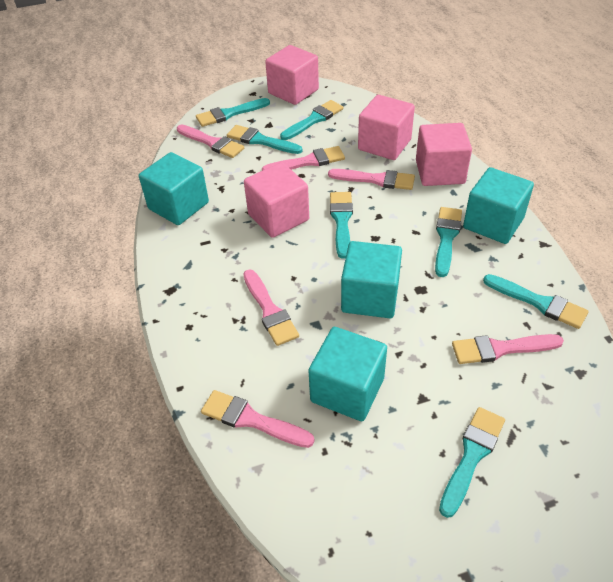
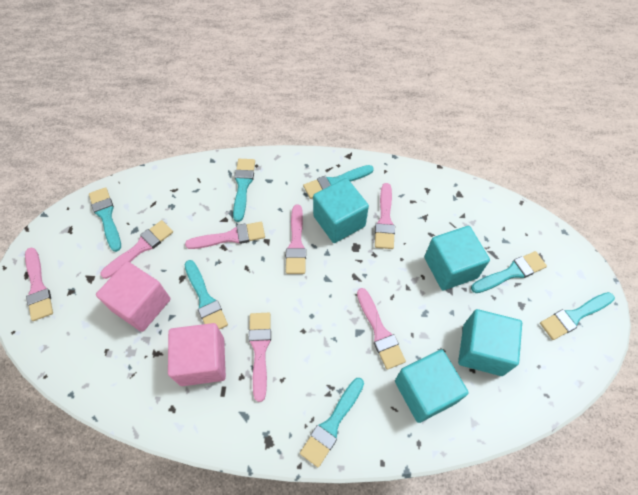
pink brush: 6 -> 7
pink cube: 4 -> 2

